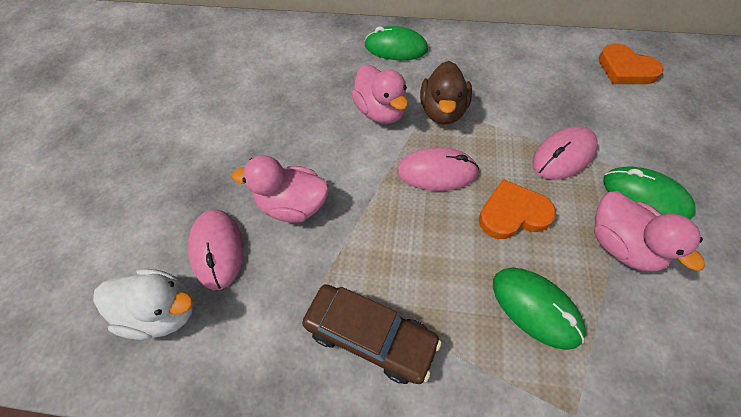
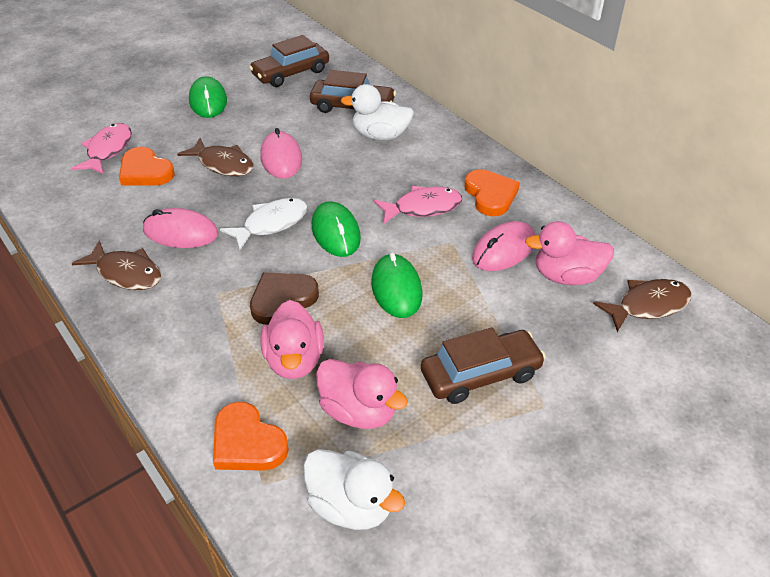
brown car: 1 -> 3
brown duck: 1 -> 0
brown fish: 0 -> 3
brown heart: 0 -> 1
orange heart: 2 -> 3
pink fish: 0 -> 2
white duck: 1 -> 2
white fish: 0 -> 1

